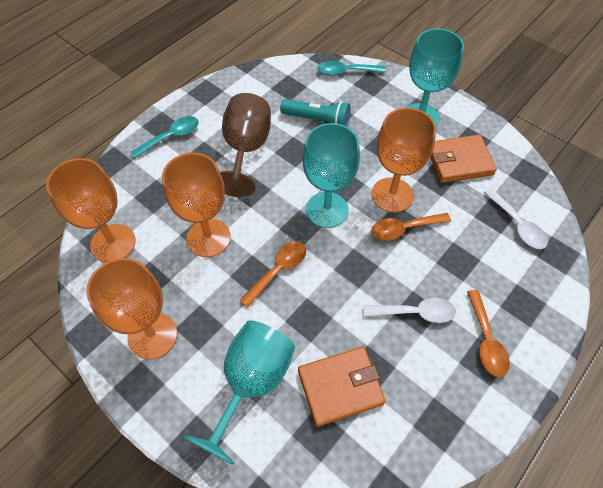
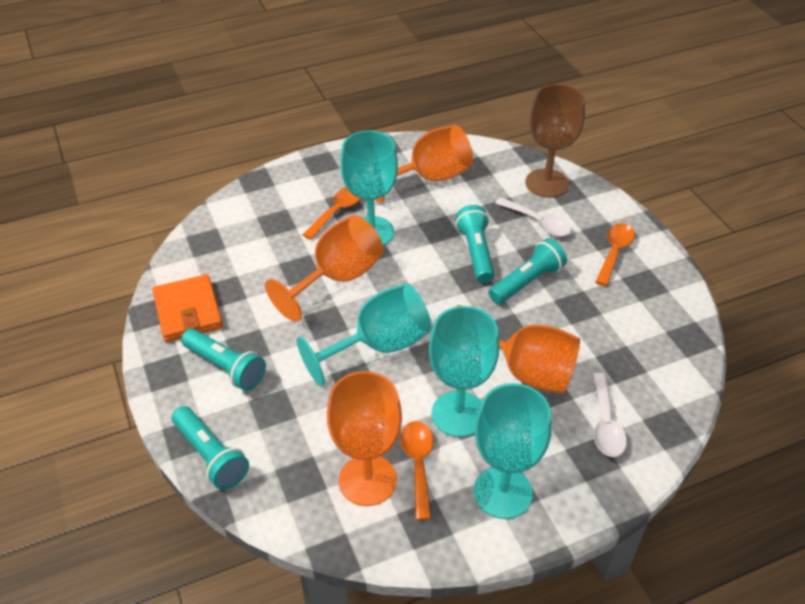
orange wallet: 2 -> 1
turquoise flashlight: 1 -> 4
turquoise goblet: 3 -> 4
turquoise spoon: 2 -> 0

